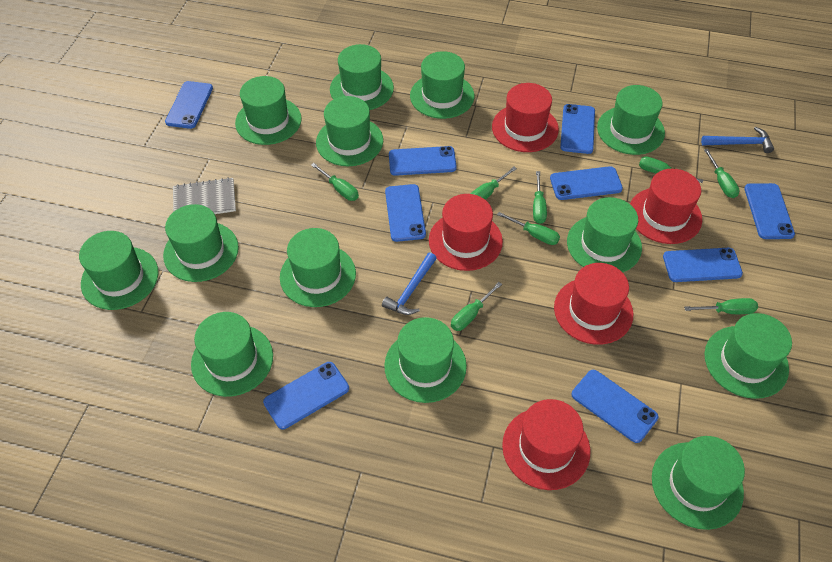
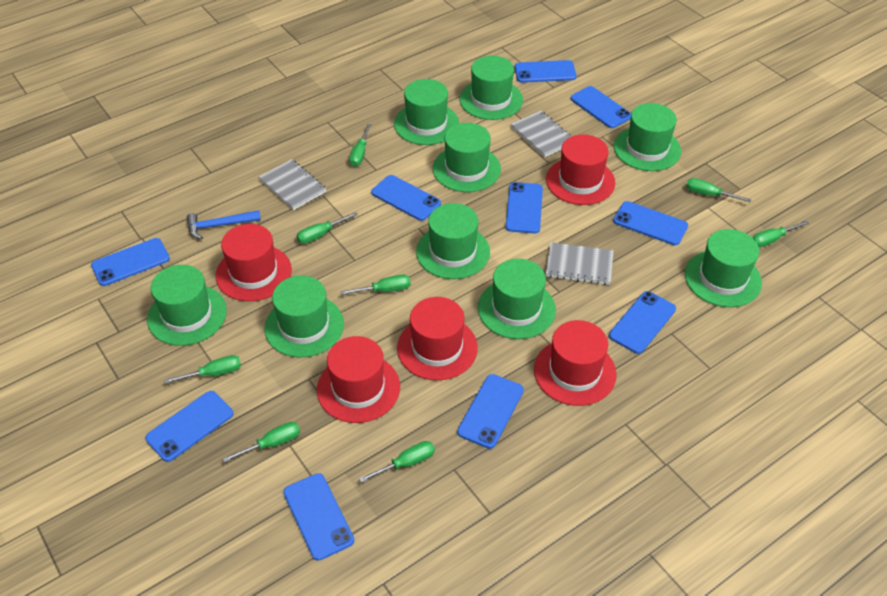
blue hammer: 2 -> 1
blue phone: 9 -> 10
green hat: 13 -> 9
grey notebook: 1 -> 3

